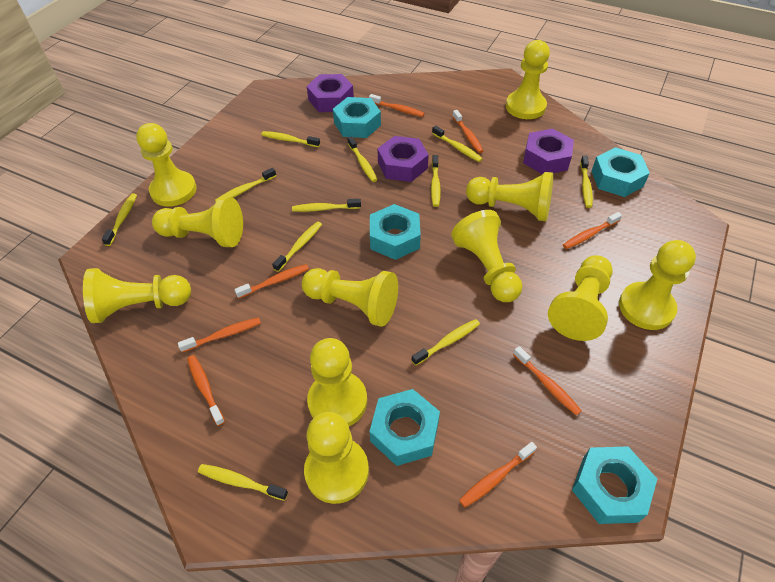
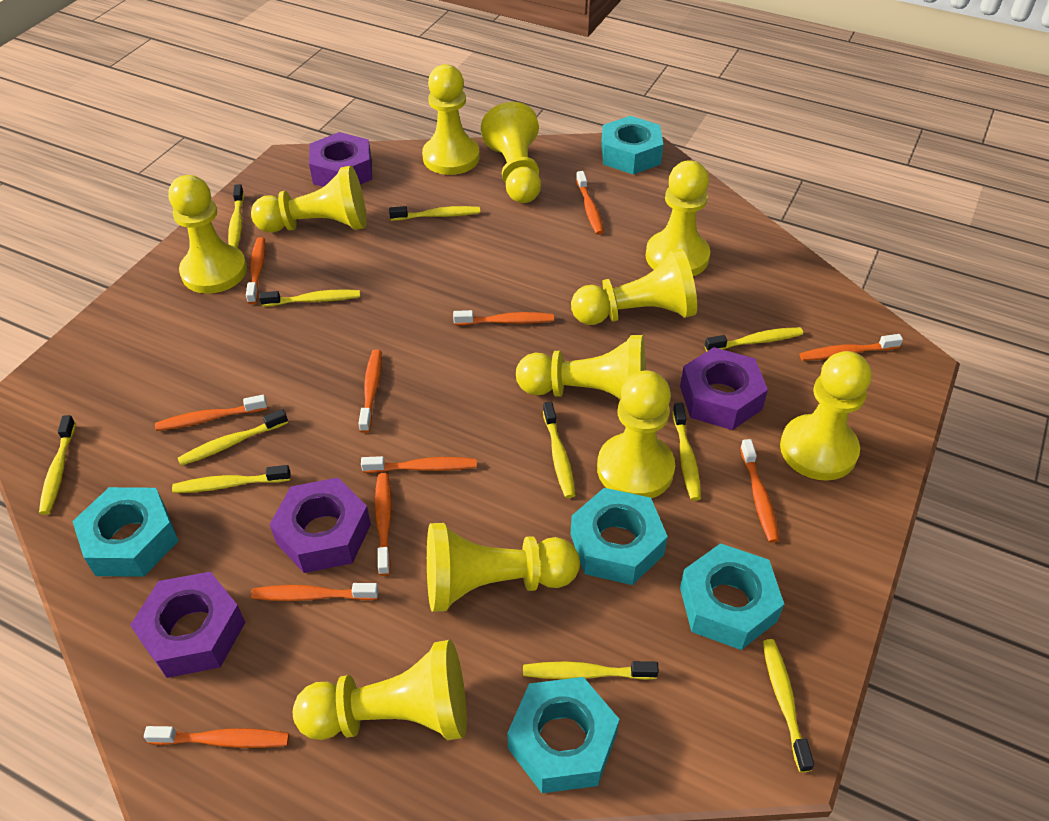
orange toothbrush: 8 -> 11
purple nut: 3 -> 4

